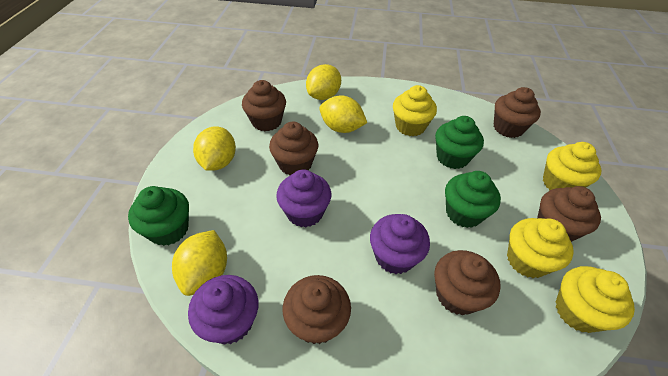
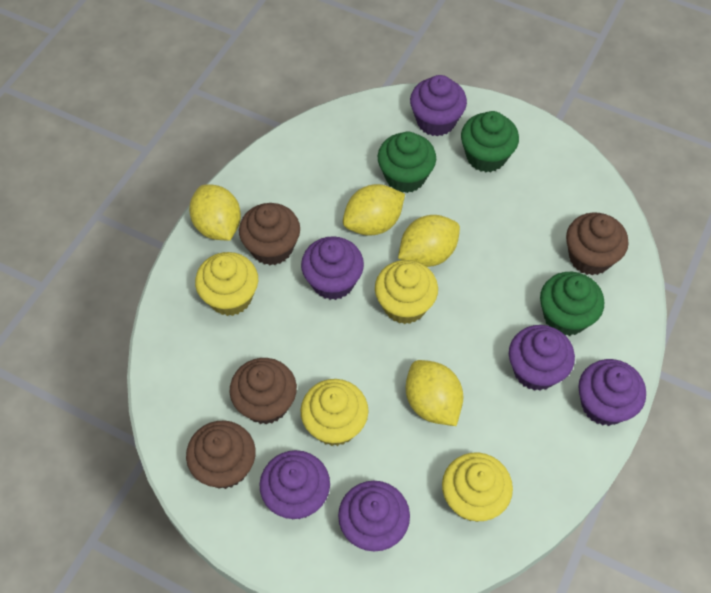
brown cupcake: 6 -> 4
purple cupcake: 3 -> 6

